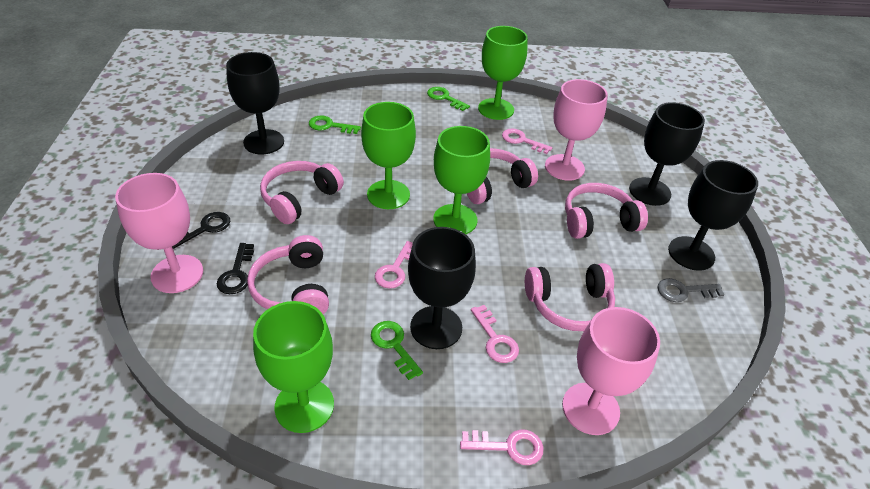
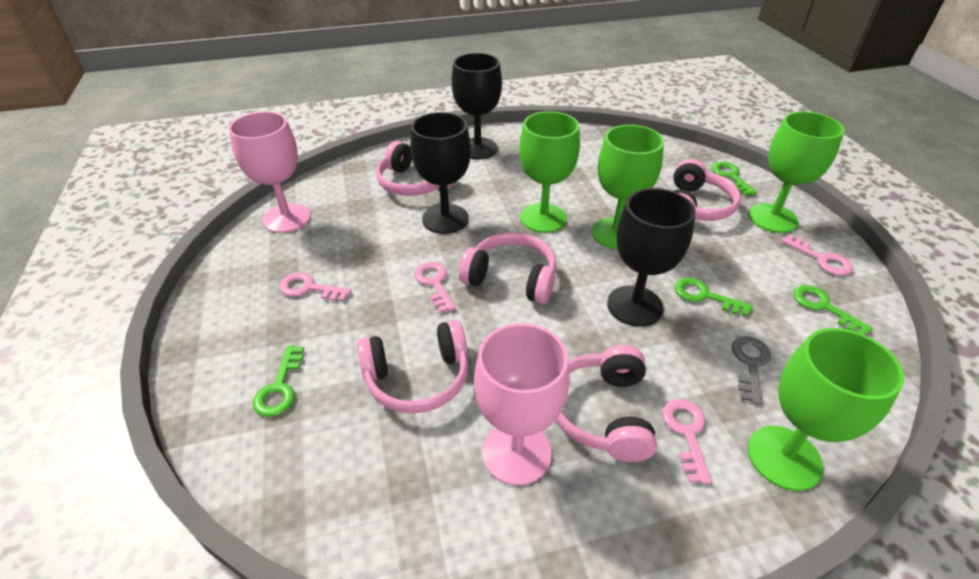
black goblet: 4 -> 3
black key: 2 -> 0
green key: 3 -> 4
pink goblet: 3 -> 2

